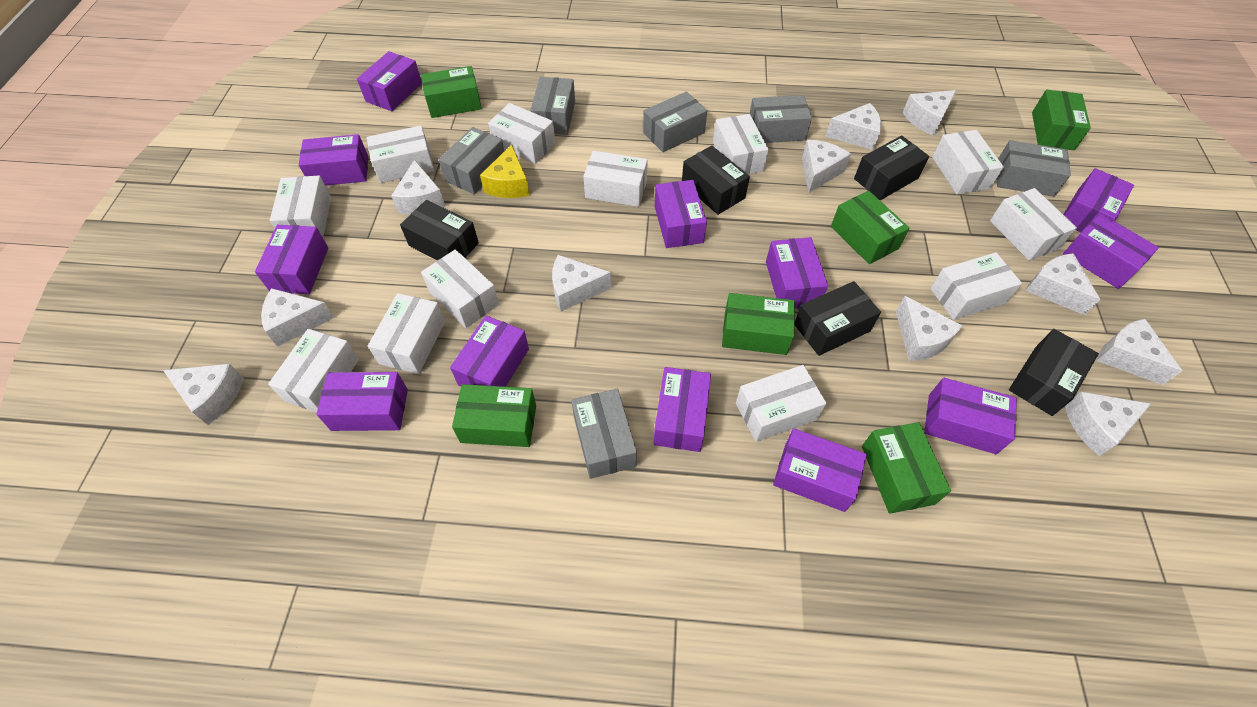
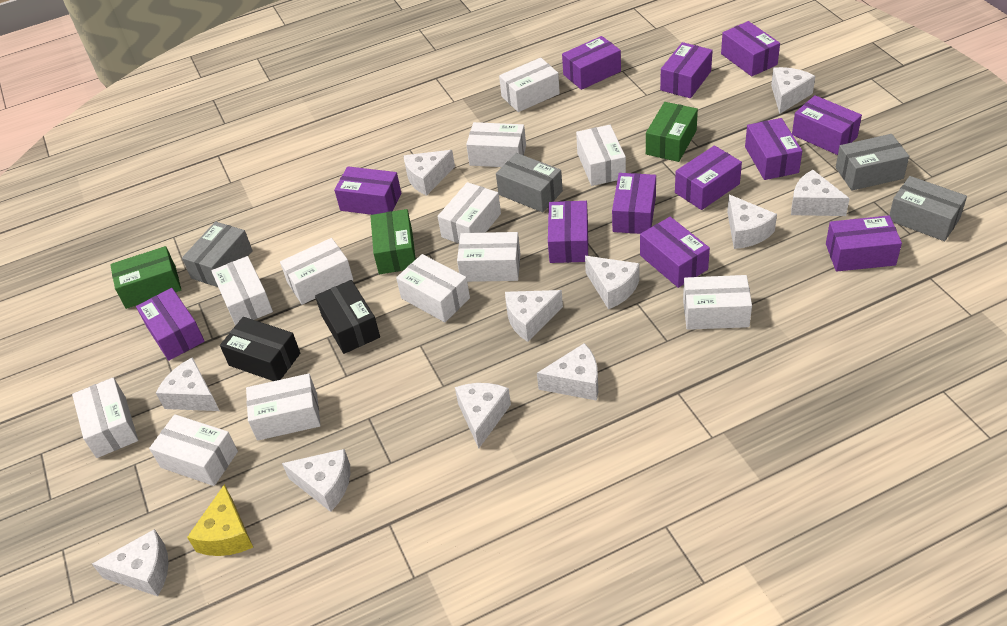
black box: 5 -> 2
green box: 6 -> 3
grey box: 6 -> 4

